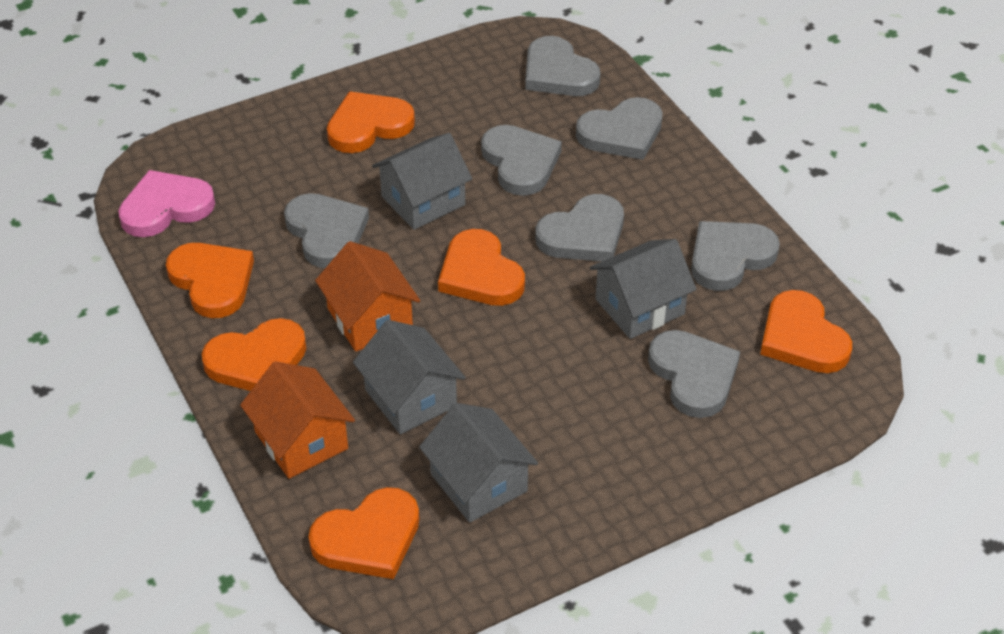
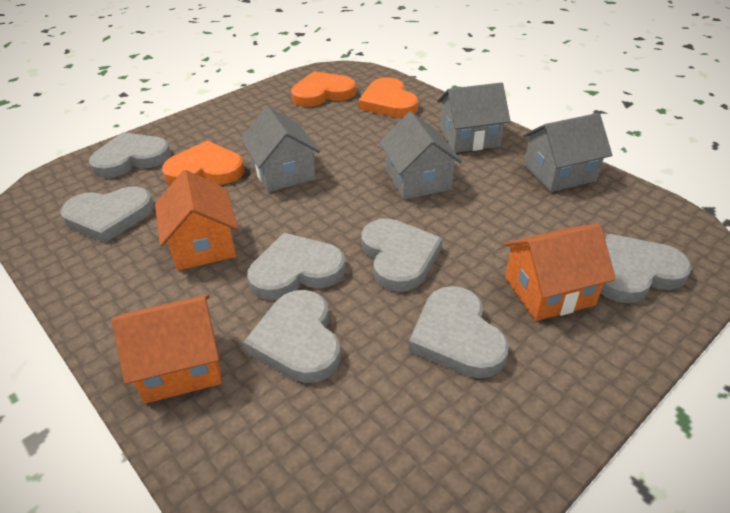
orange heart: 6 -> 3
orange house: 2 -> 3
pink heart: 1 -> 0

